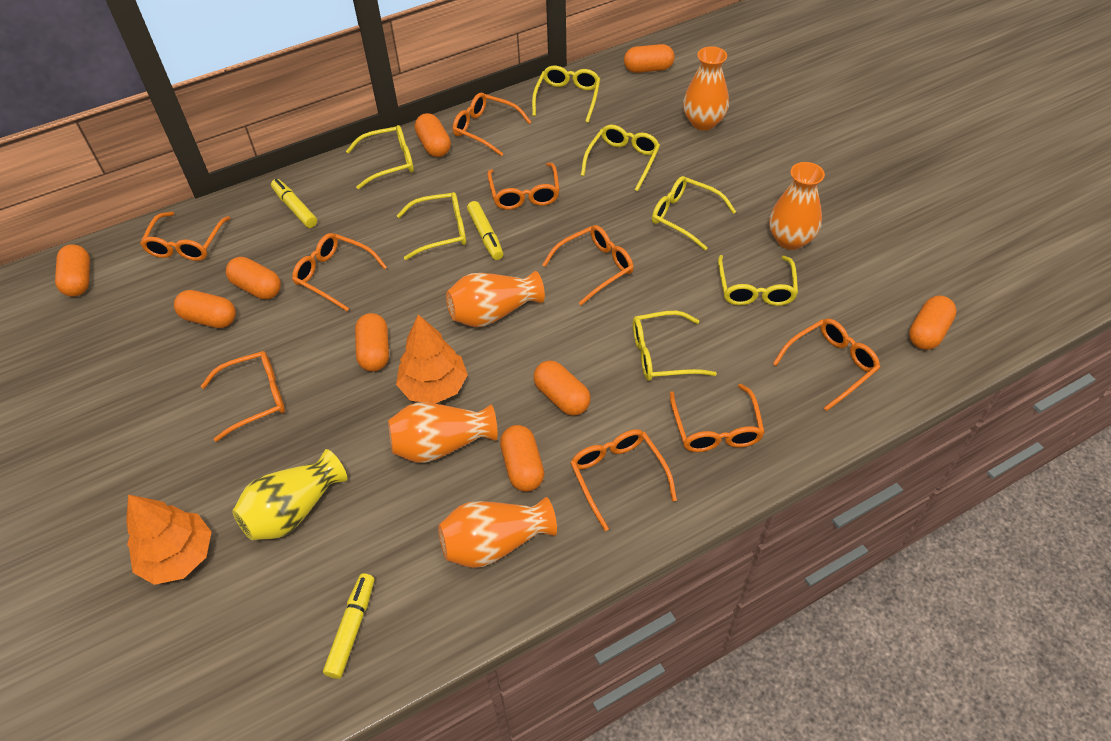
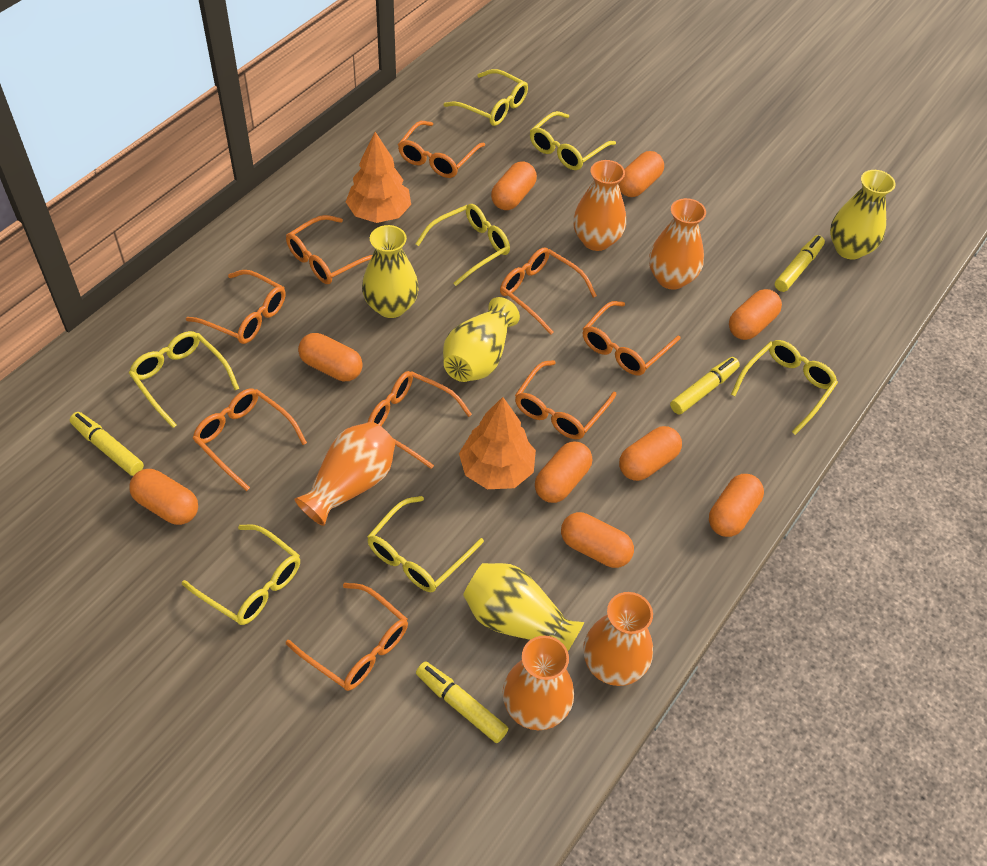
yellow marker: 3 -> 4
yellow vase: 1 -> 4

